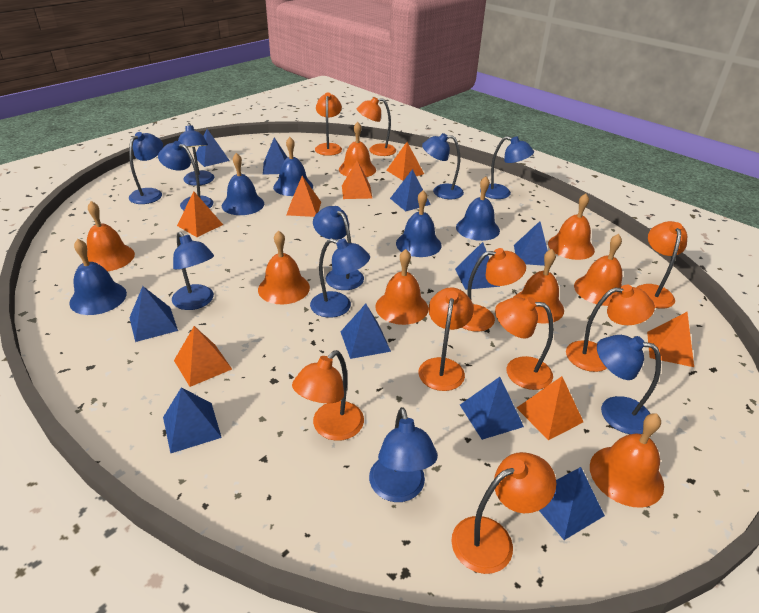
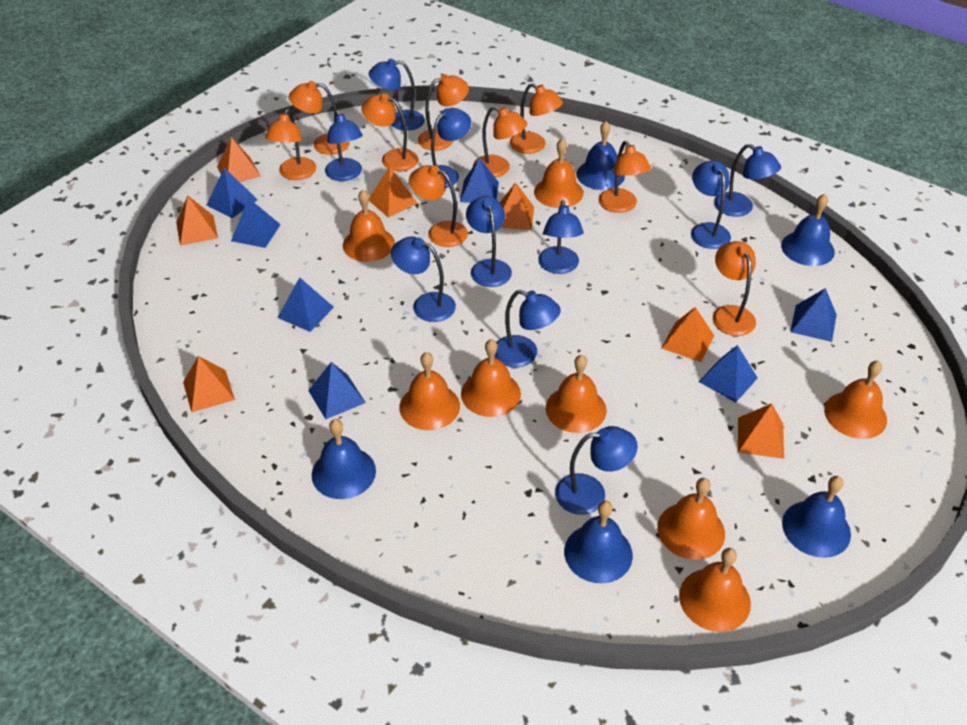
blue pyramid: 10 -> 7

